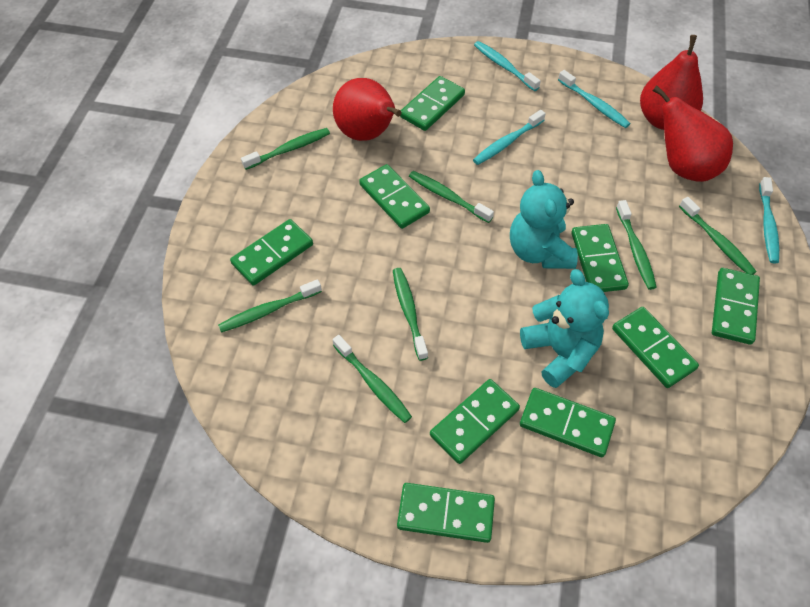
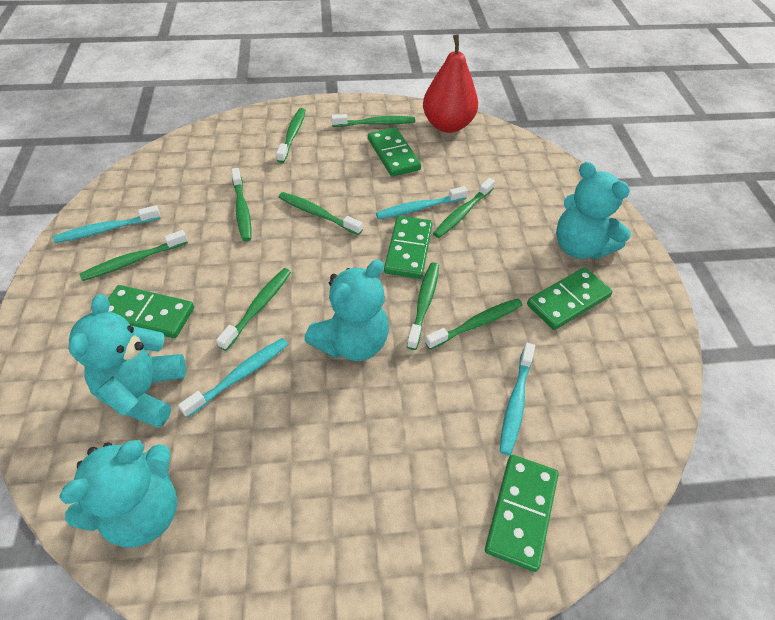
green domino: 9 -> 5
green toothbrush: 7 -> 9
red pear: 3 -> 1
turquoise teddy bear: 2 -> 4

